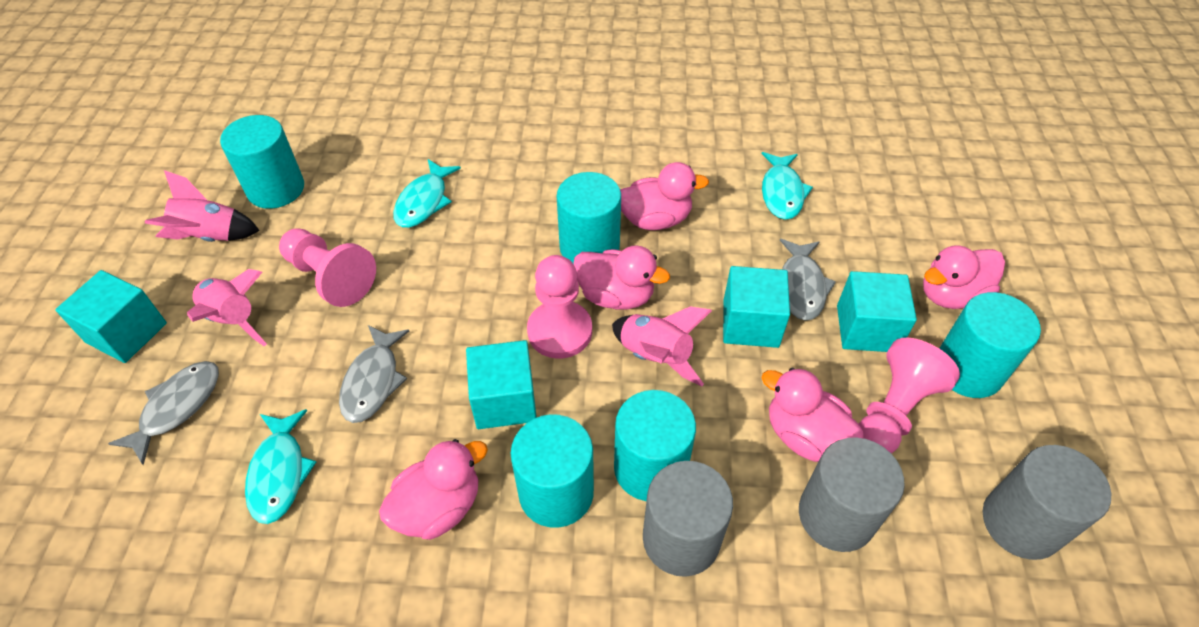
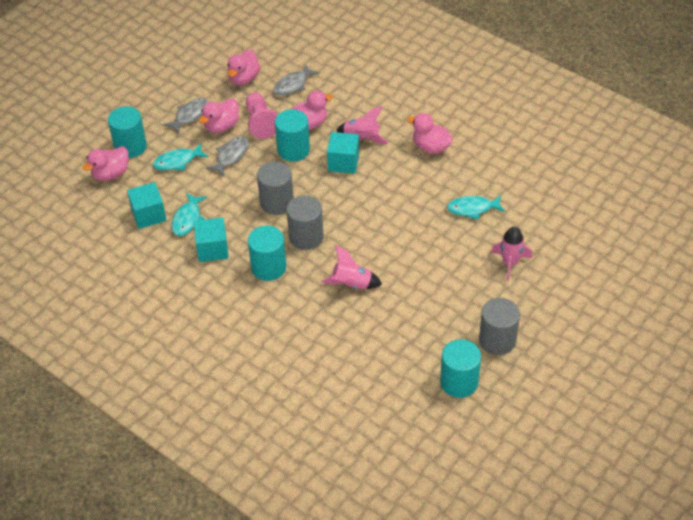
pink pawn: 3 -> 1
turquoise cube: 4 -> 3
turquoise cylinder: 5 -> 4

